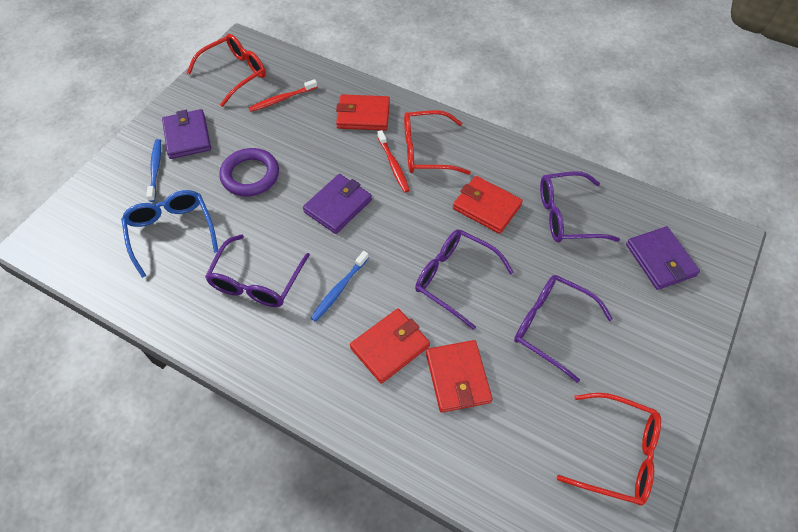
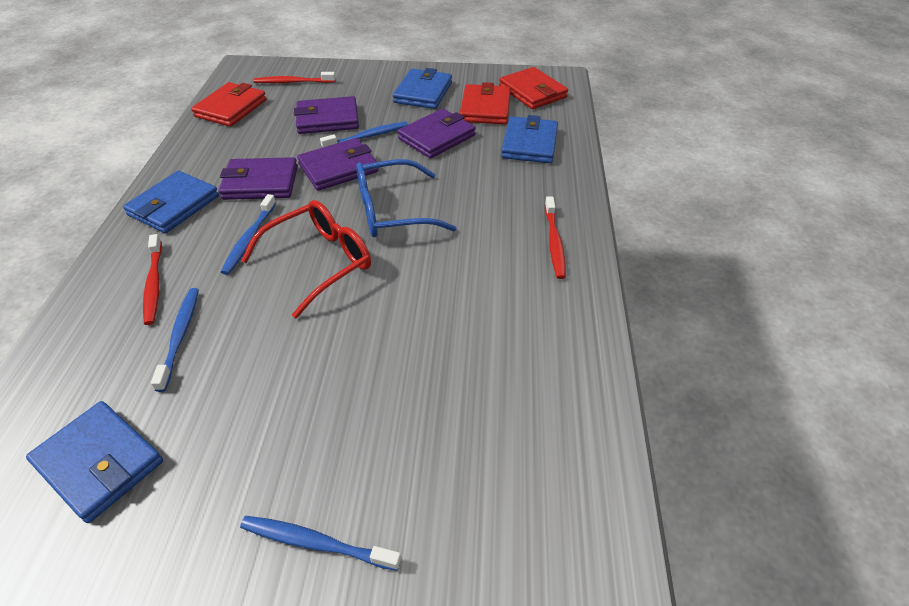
blue toothbrush: 2 -> 4
blue wallet: 0 -> 4
purple glasses: 4 -> 0
purple ring: 1 -> 0
purple wallet: 3 -> 4
red glasses: 3 -> 1
red toothbrush: 2 -> 3
red wallet: 4 -> 3

